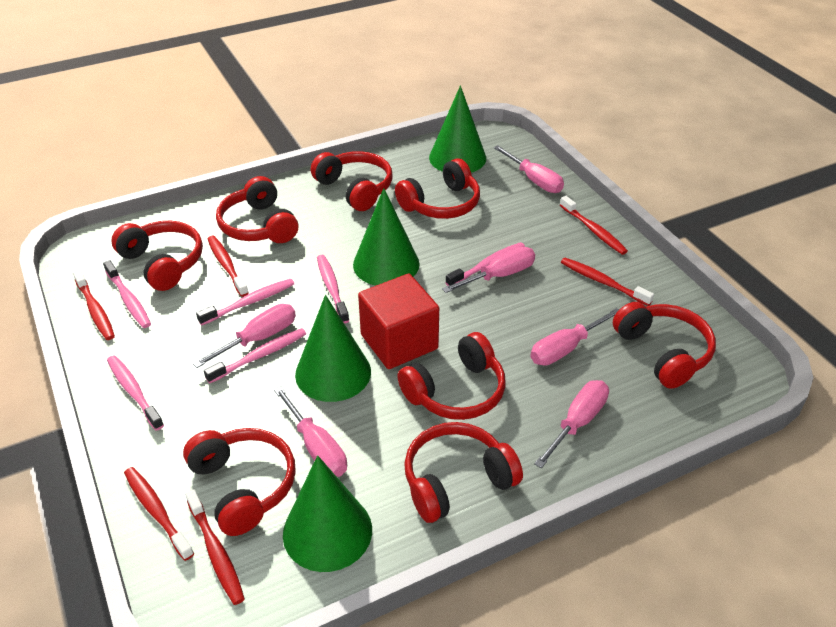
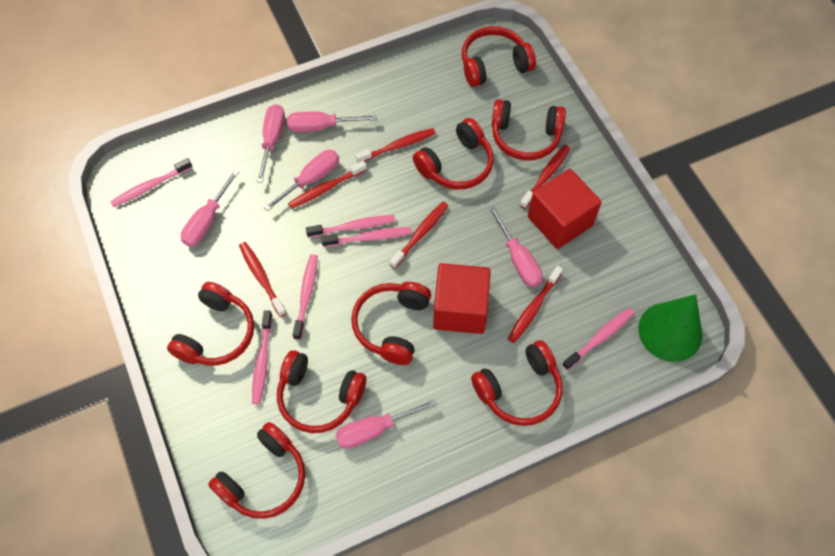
green cone: 4 -> 1
red cube: 1 -> 2

